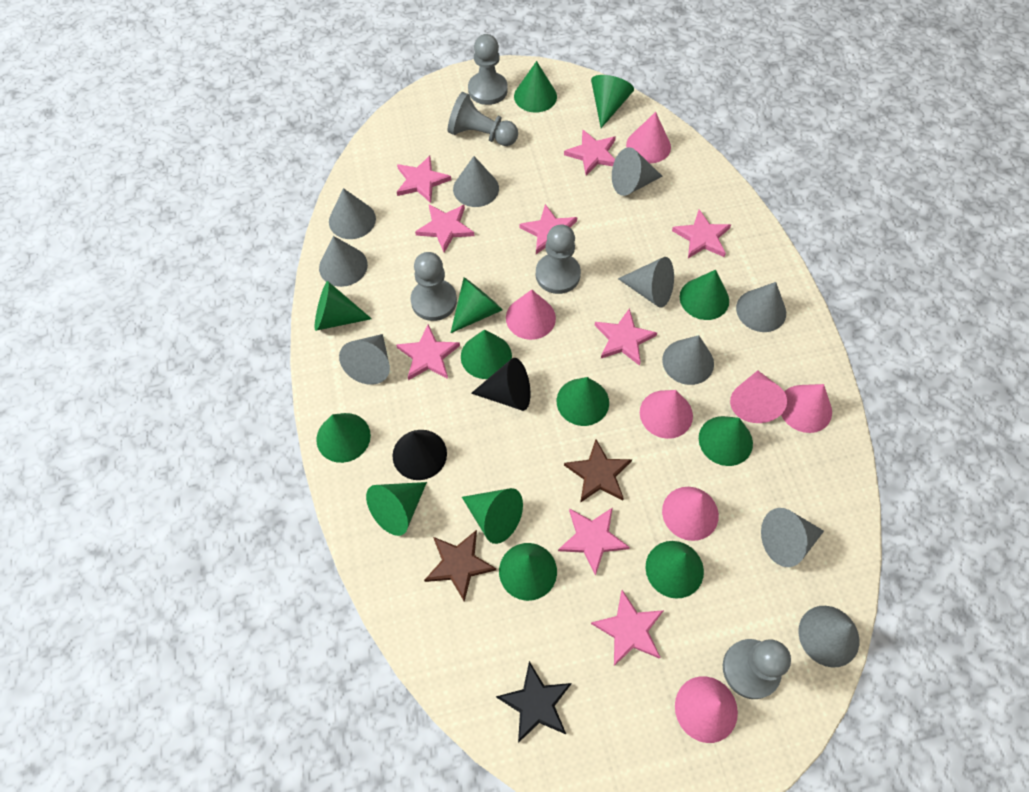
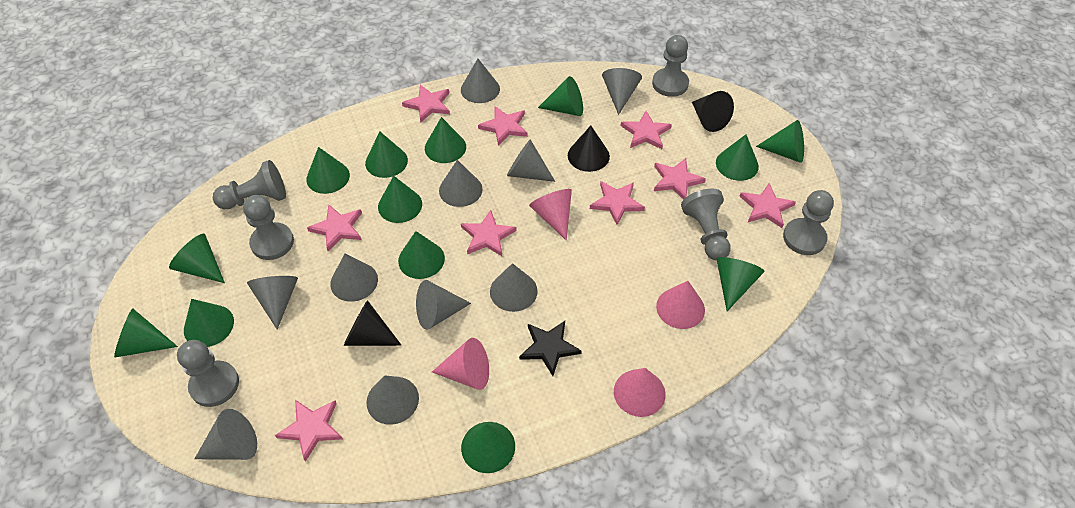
black cone: 2 -> 3
brown star: 2 -> 0
grey pawn: 5 -> 6
pink cone: 7 -> 4

